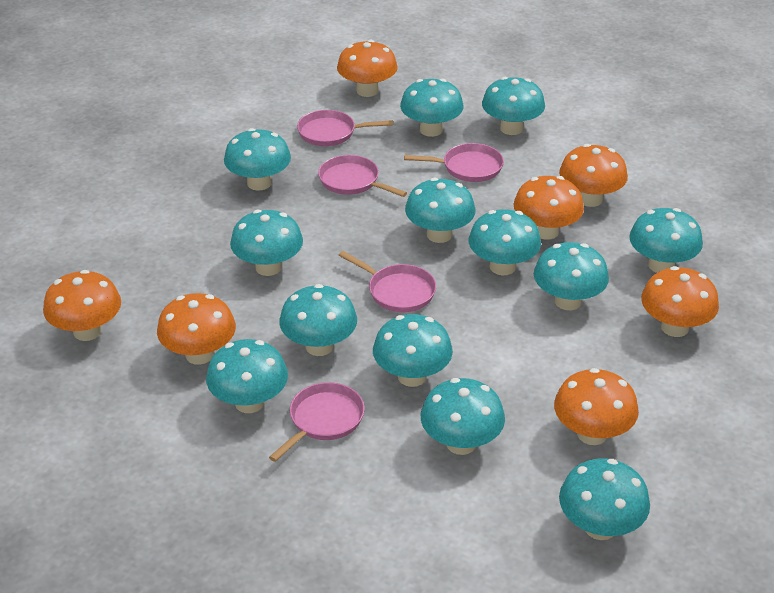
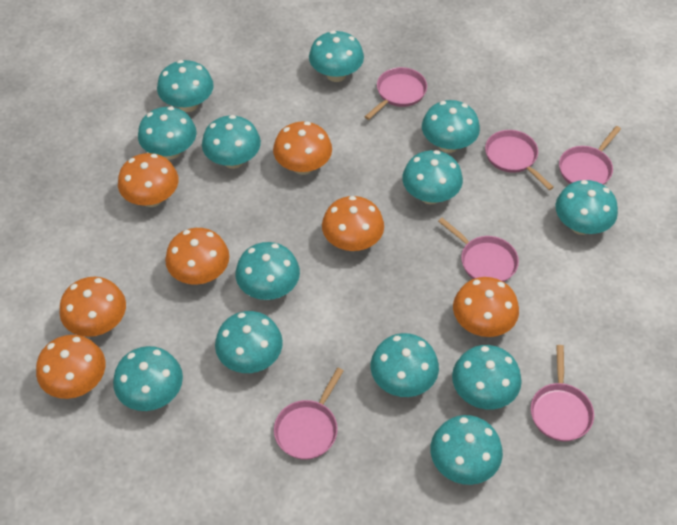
pink pan: 5 -> 6

